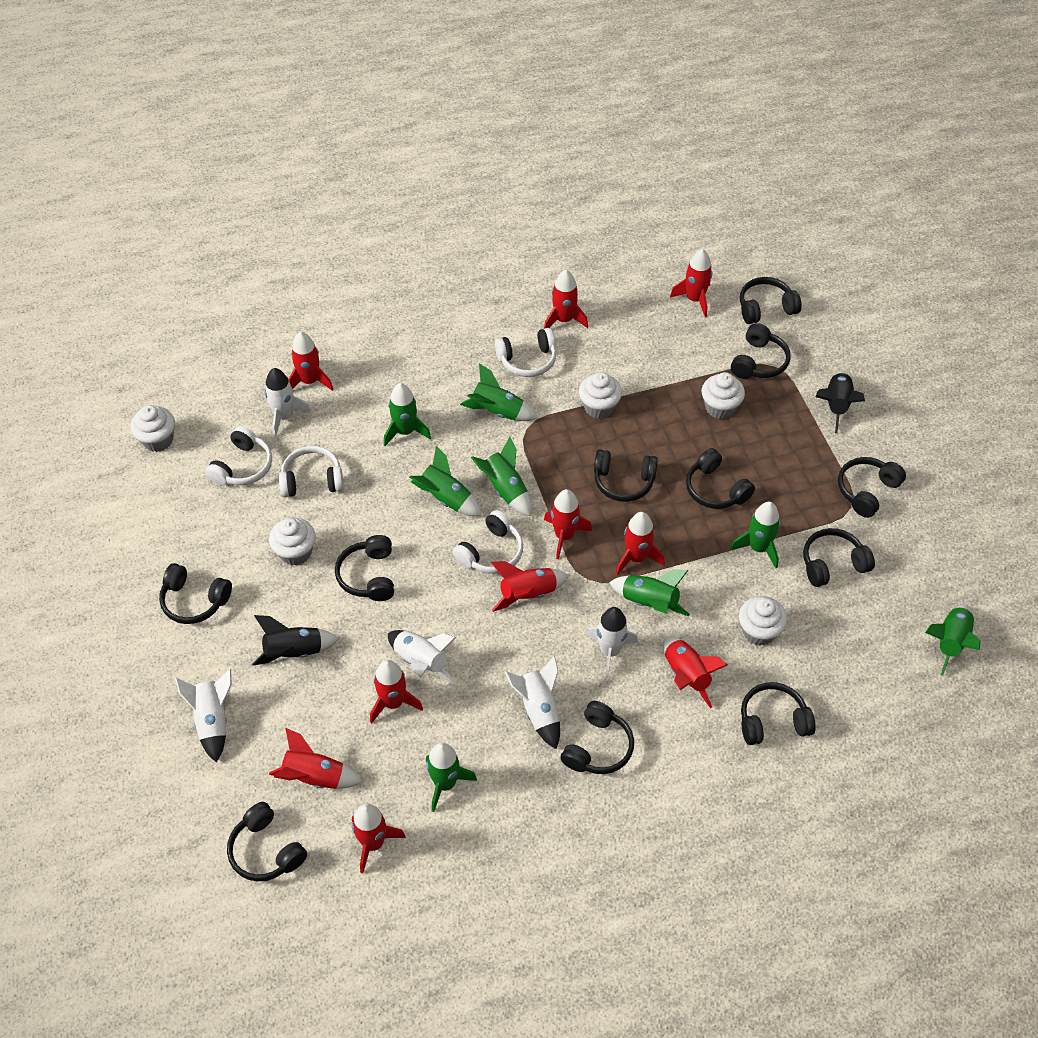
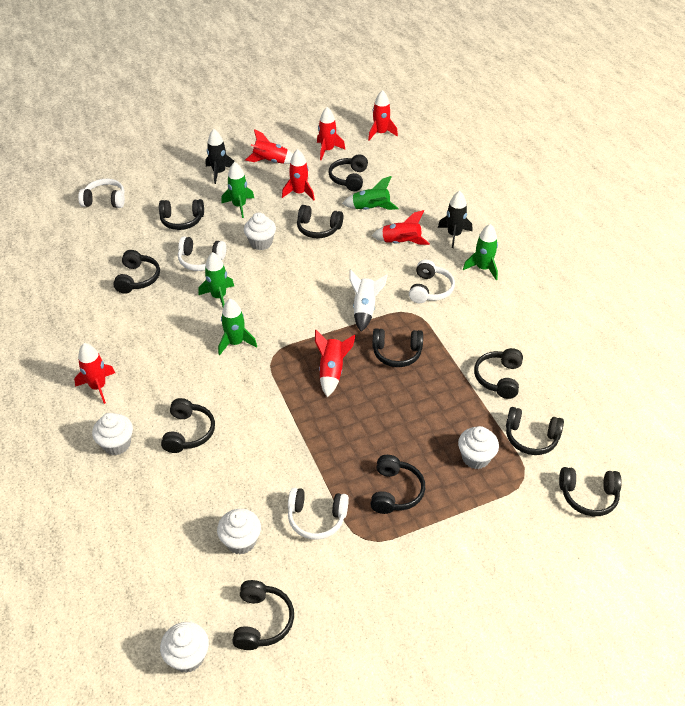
green rocket: 8 -> 5
red rocket: 10 -> 7
white rocket: 5 -> 1

